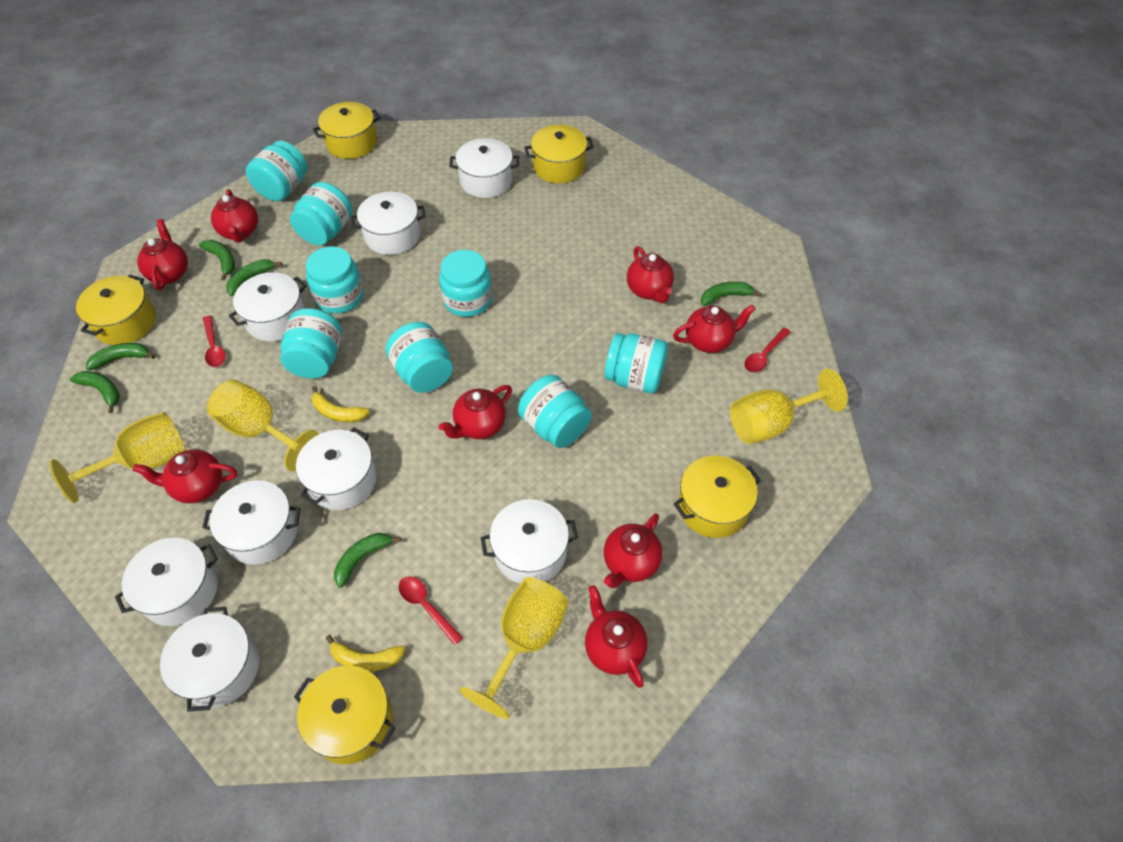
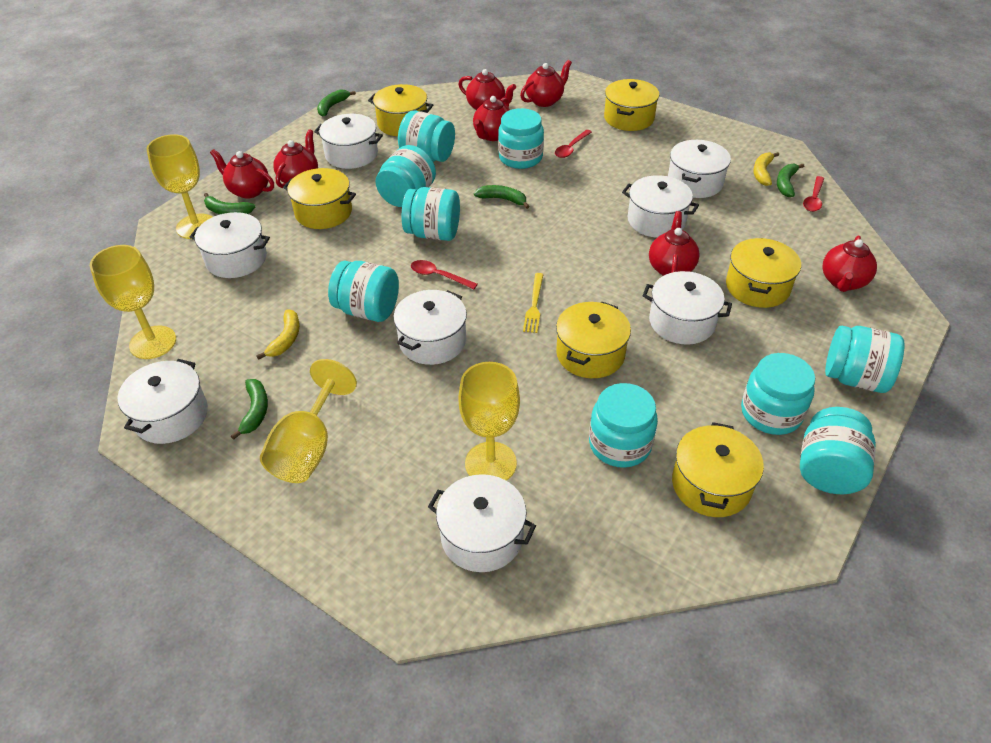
green banana: 6 -> 5
red teapot: 8 -> 7
turquoise jar: 8 -> 9
yellow fork: 0 -> 1
yellow pot: 5 -> 6

